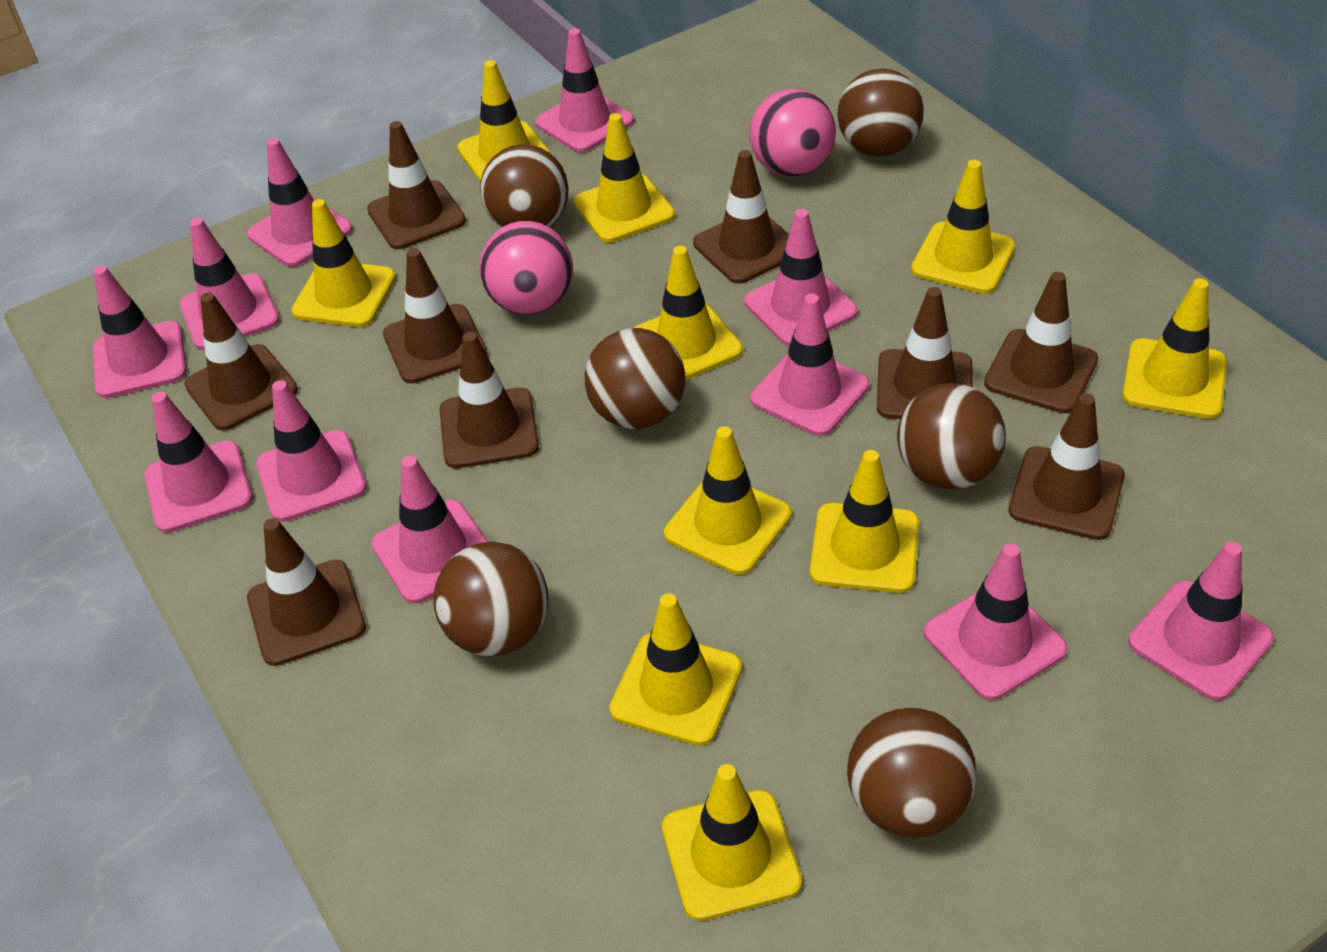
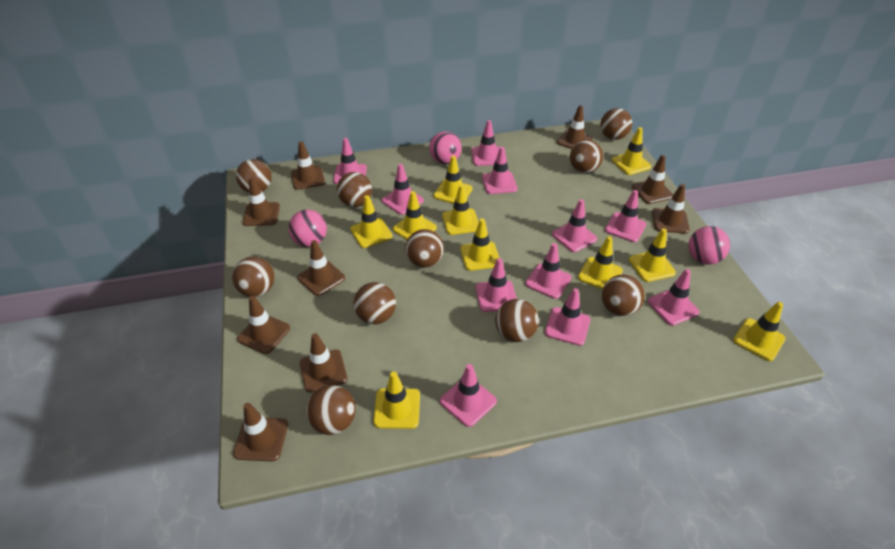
brown ball: 6 -> 10
pink ball: 2 -> 3

